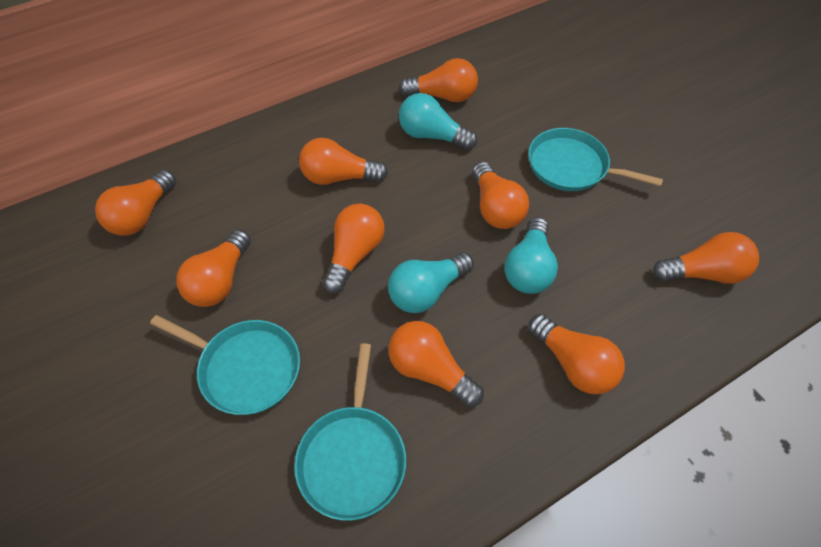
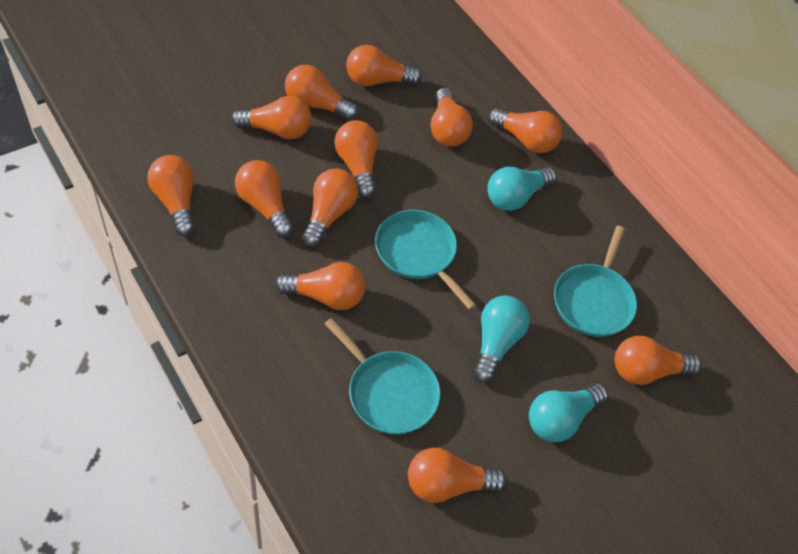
orange light bulb: 9 -> 12

